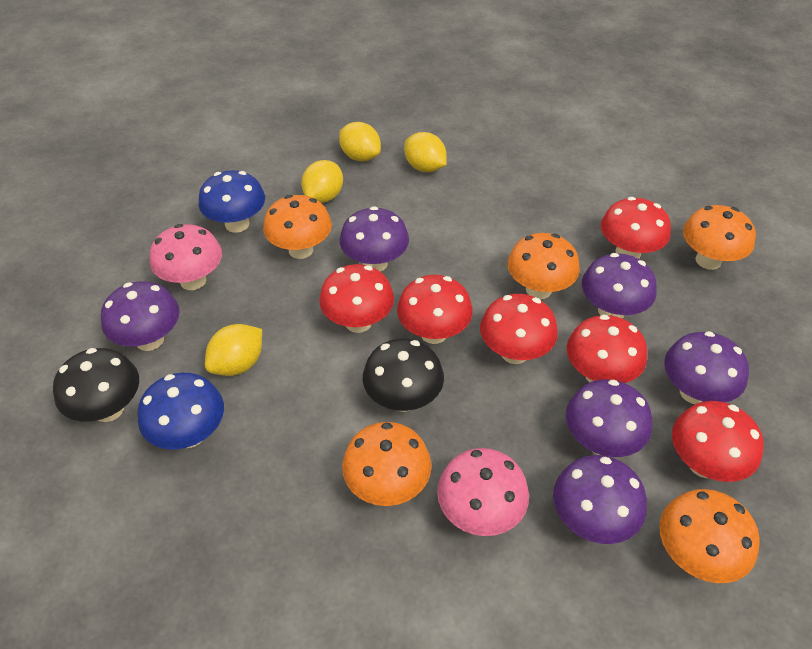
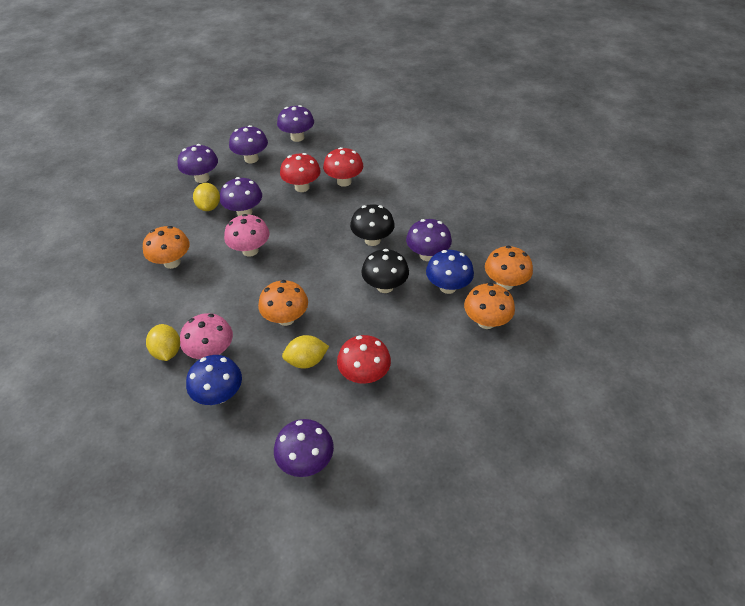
orange mushroom: 5 -> 4
red mushroom: 6 -> 3
yellow lemon: 4 -> 3

